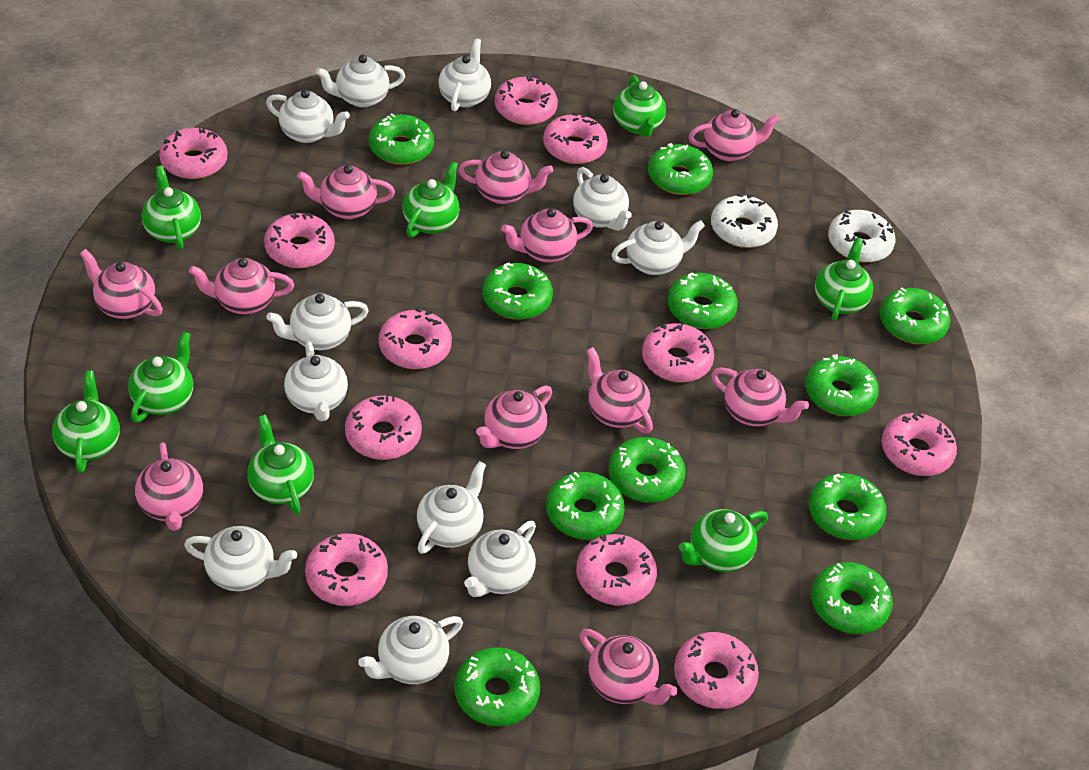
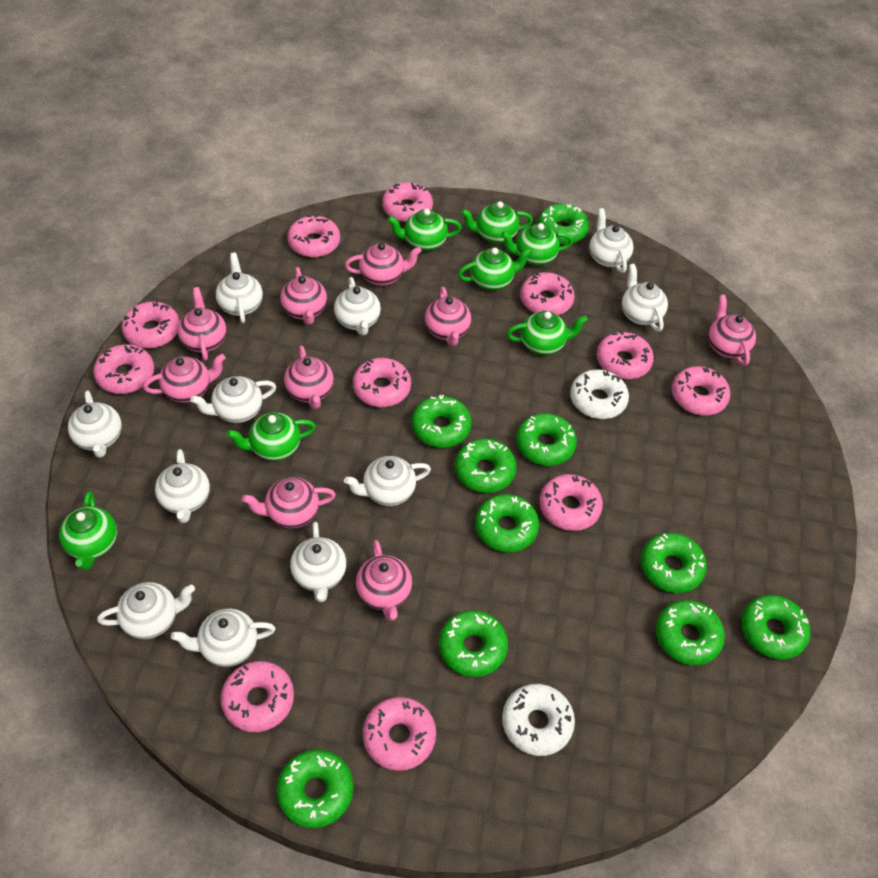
green donut: 11 -> 10
green teapot: 8 -> 7
pink teapot: 11 -> 9

